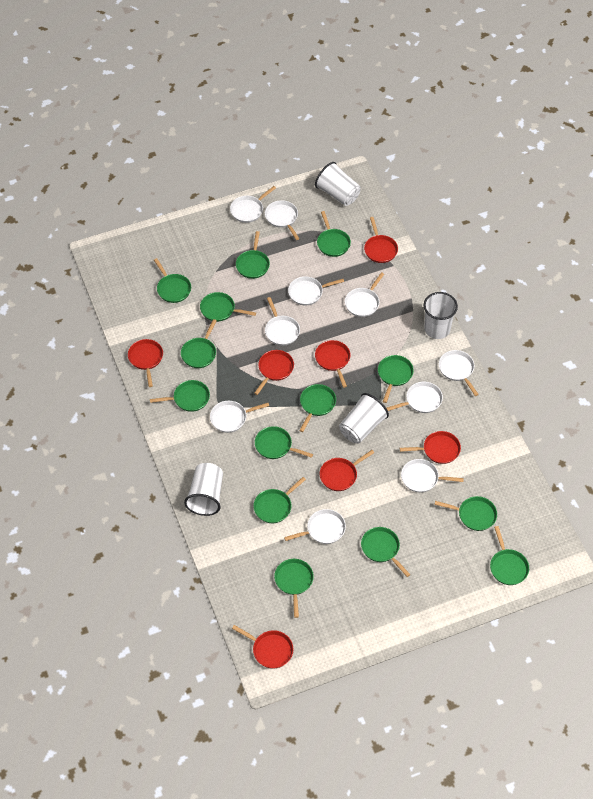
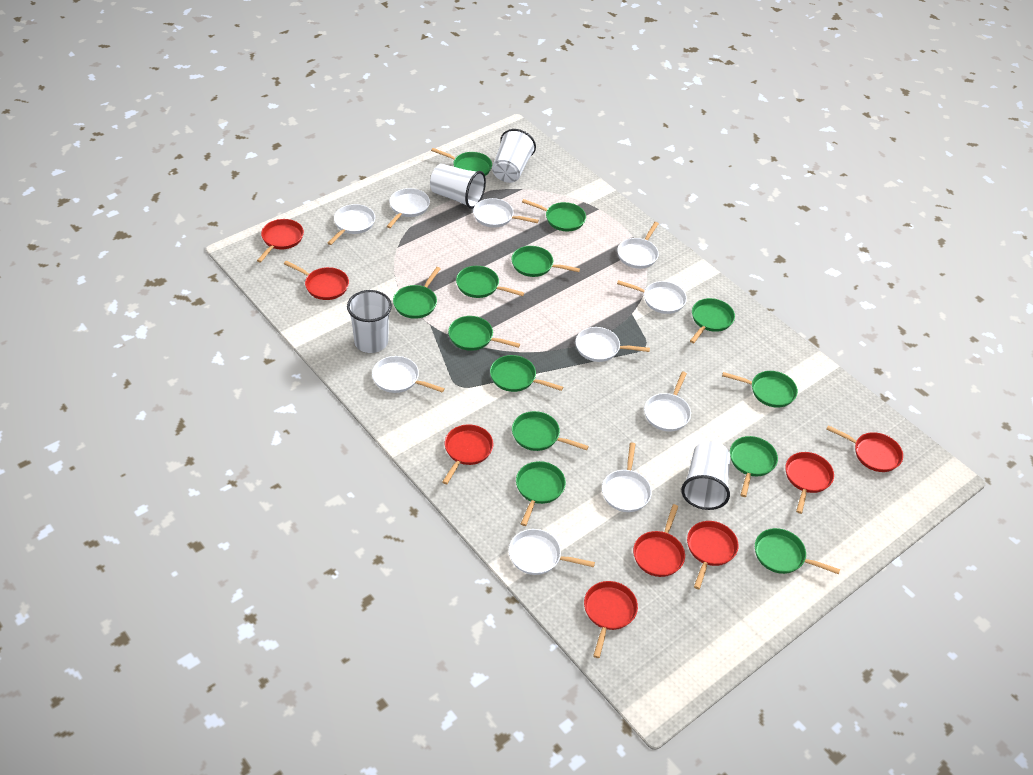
green pan: 14 -> 13
red pan: 7 -> 8

